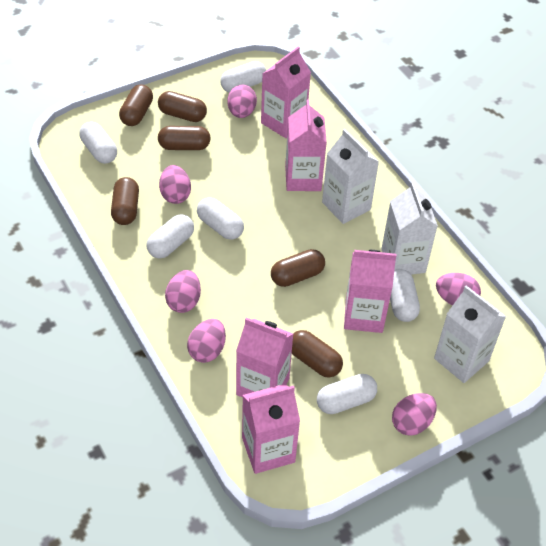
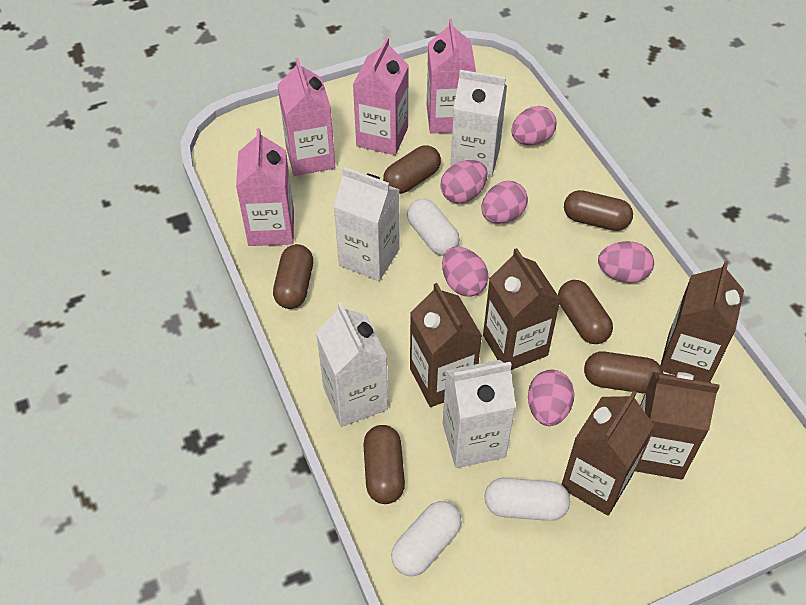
brown carton: 0 -> 5
pink carton: 5 -> 4
white capsule: 6 -> 3
white carton: 3 -> 4

